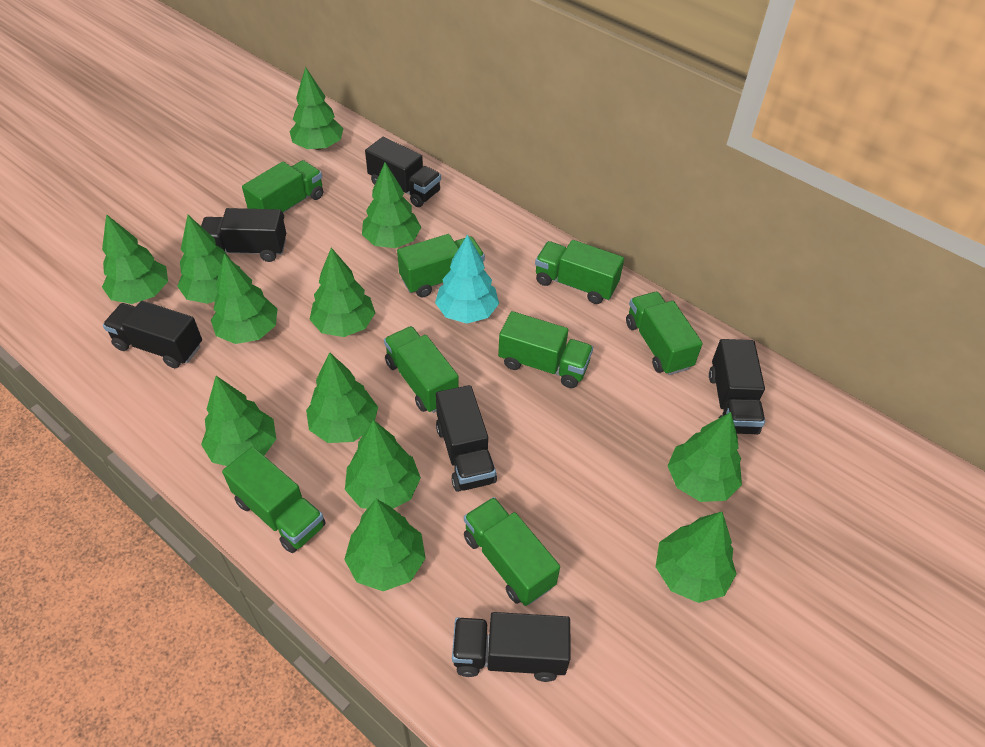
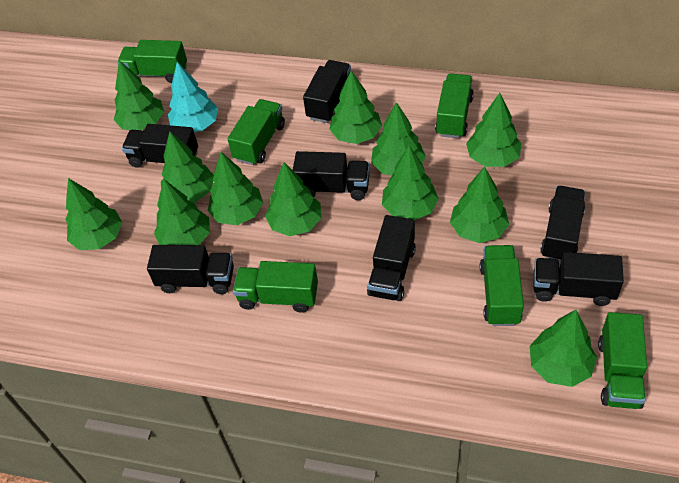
black truck: 6 -> 7
green truck: 8 -> 6

